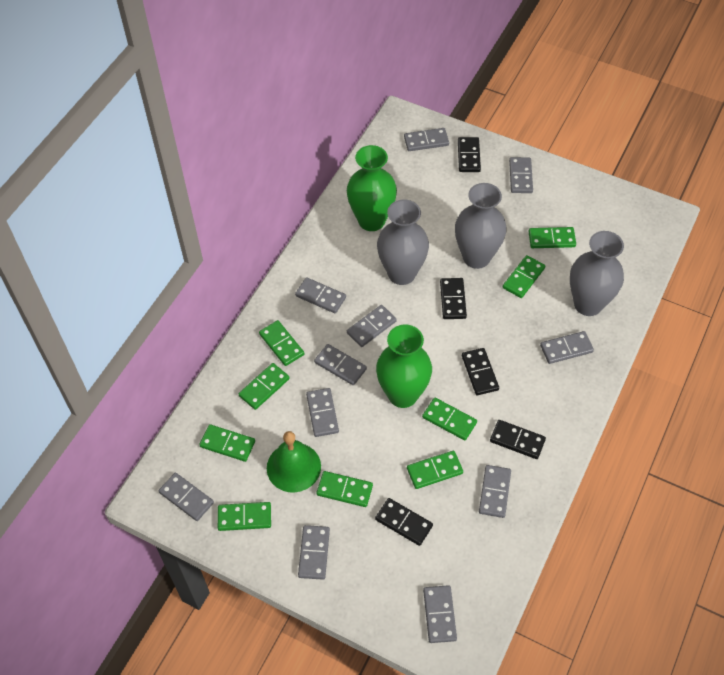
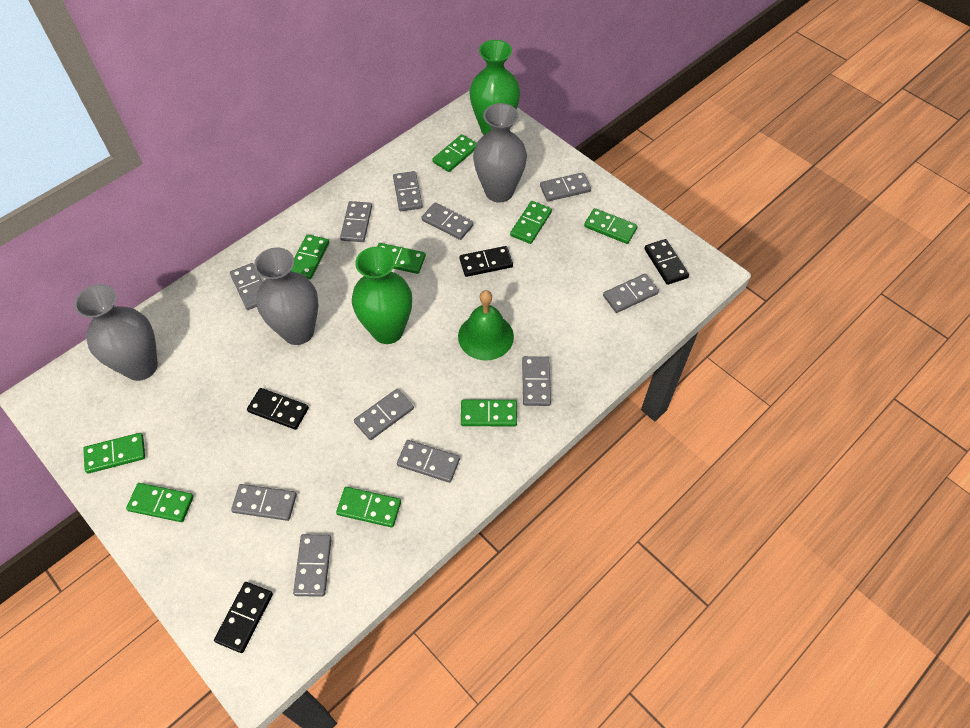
black domino: 5 -> 4

